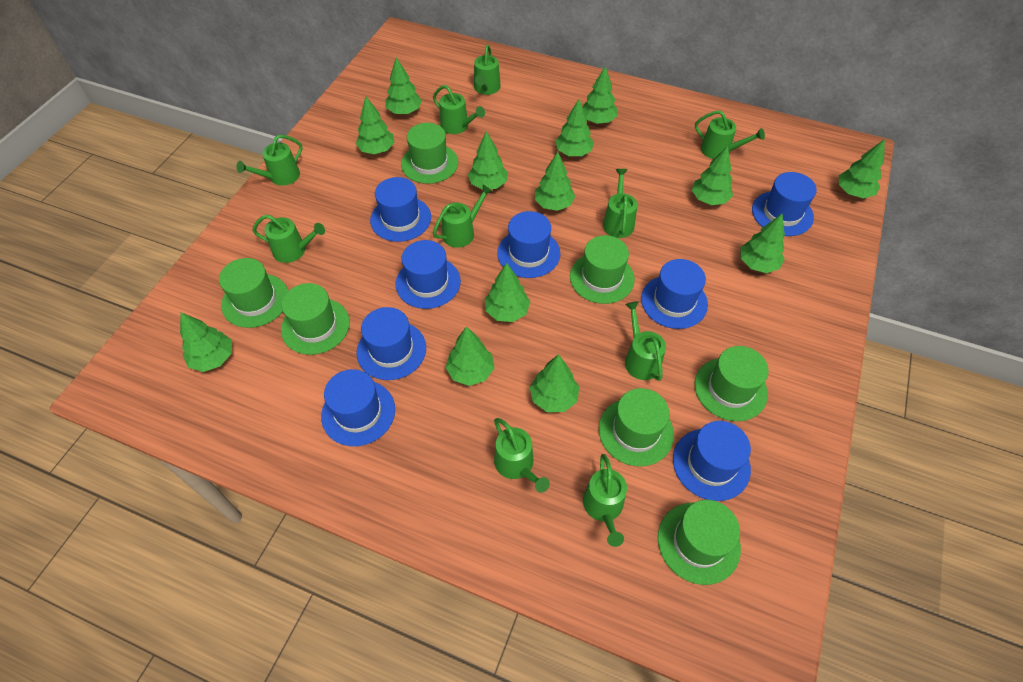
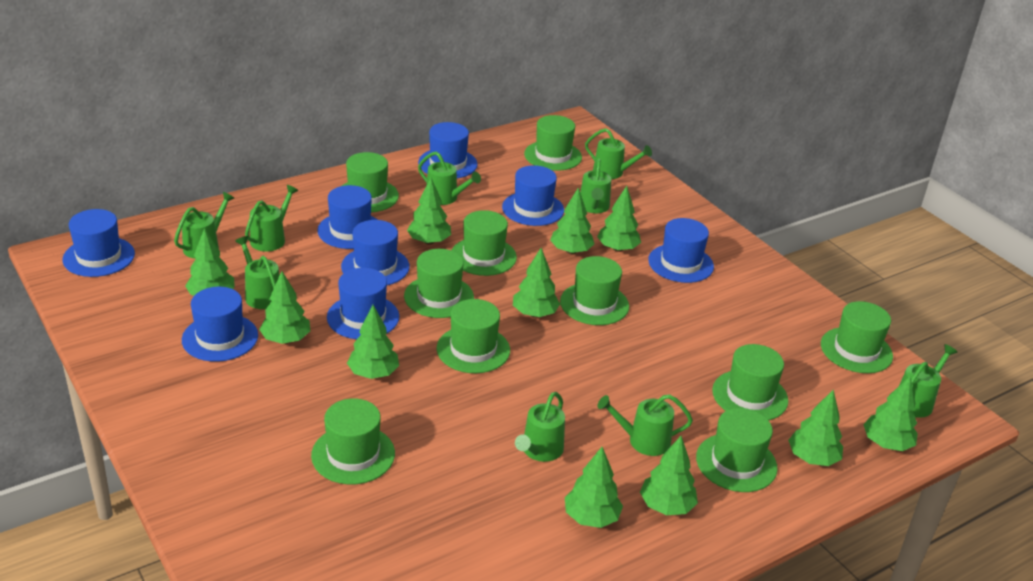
green hat: 7 -> 10
green tree: 13 -> 11
green watering can: 10 -> 9

